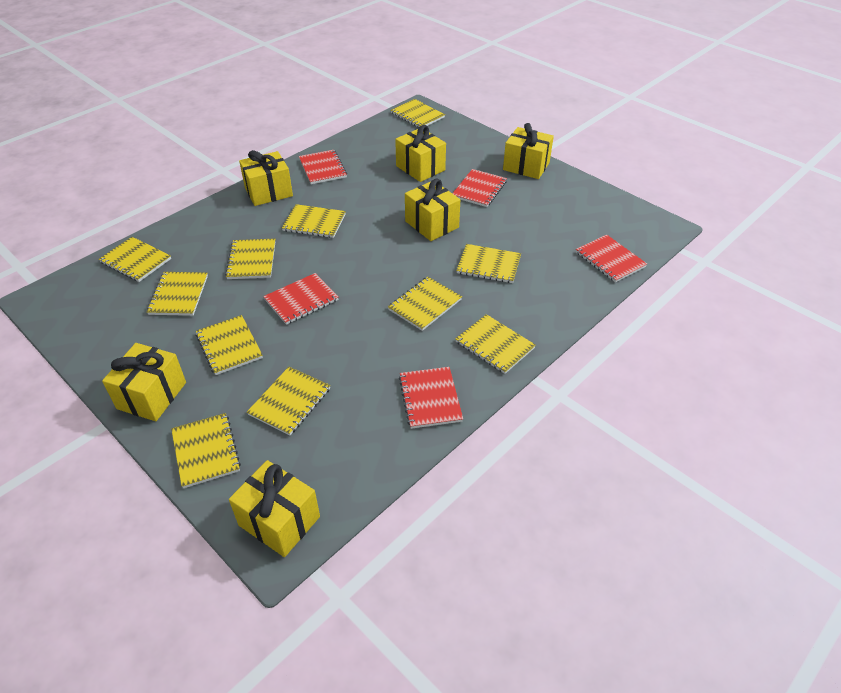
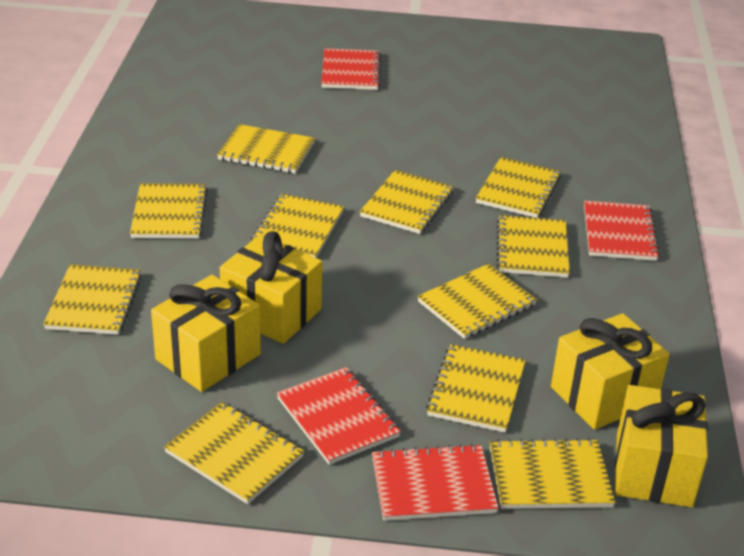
red notebook: 5 -> 4
yellow gift: 6 -> 4

